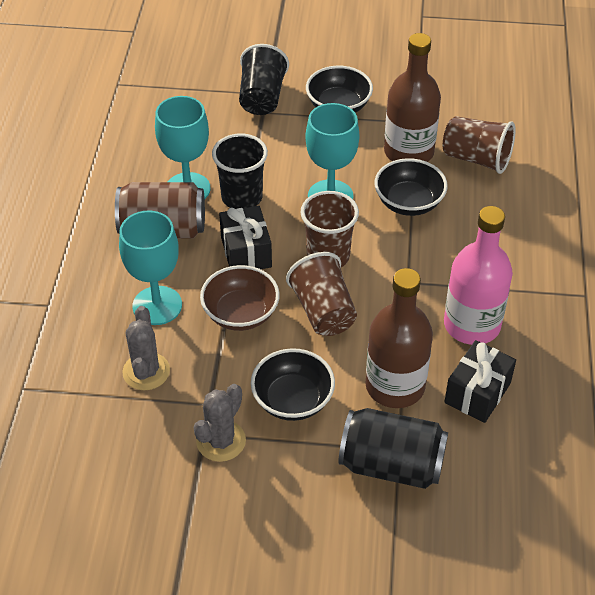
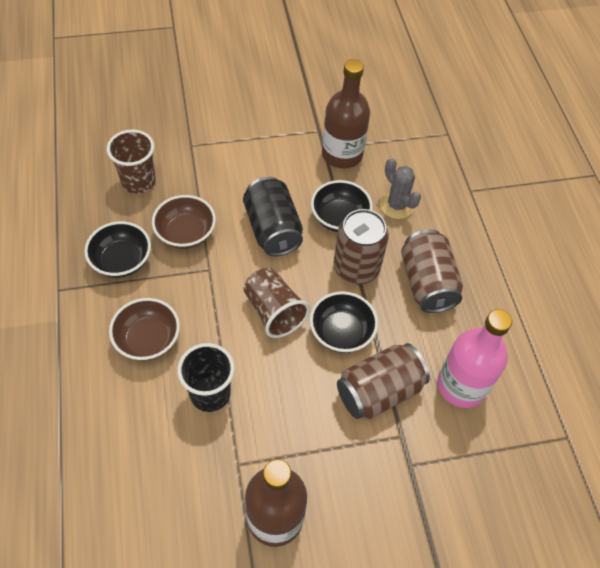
black cup: 2 -> 1
black gift: 2 -> 0
brown bowl: 1 -> 2
brown can: 1 -> 3
brown cup: 3 -> 2
grey cactus: 2 -> 1
turquoise goblet: 3 -> 0

